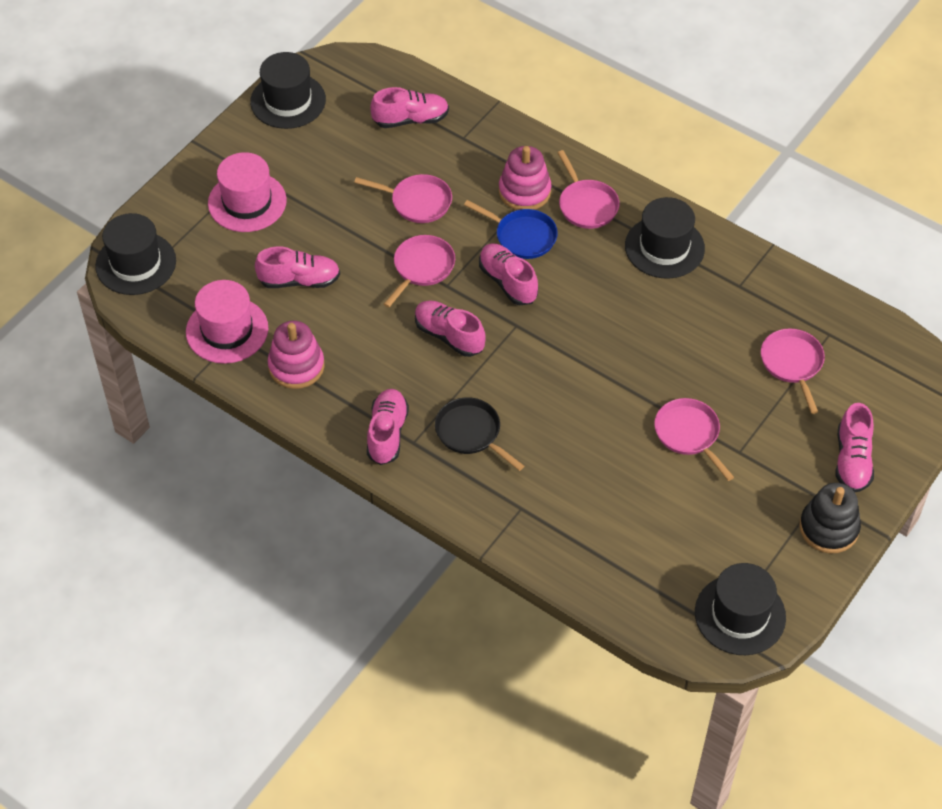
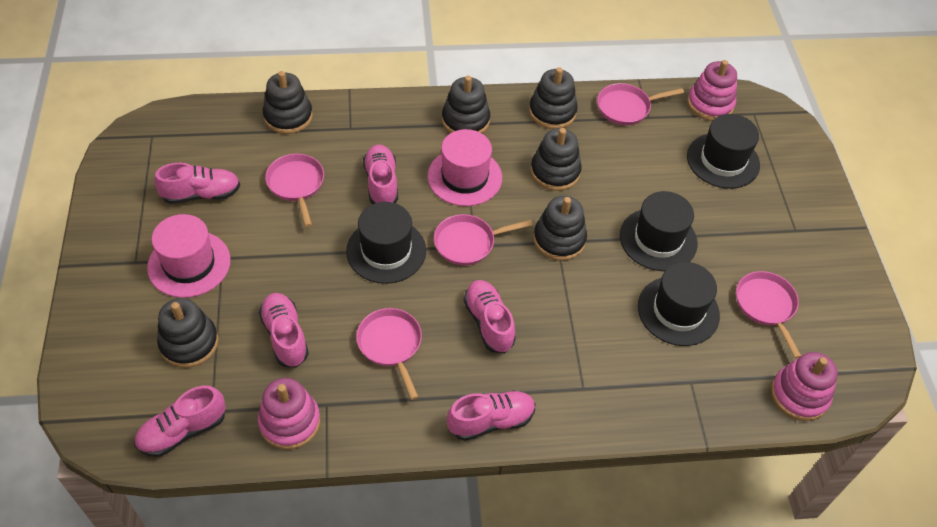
black pan: 1 -> 0
black stacking toy: 1 -> 6
blue pan: 1 -> 0
pink stacking toy: 2 -> 3

